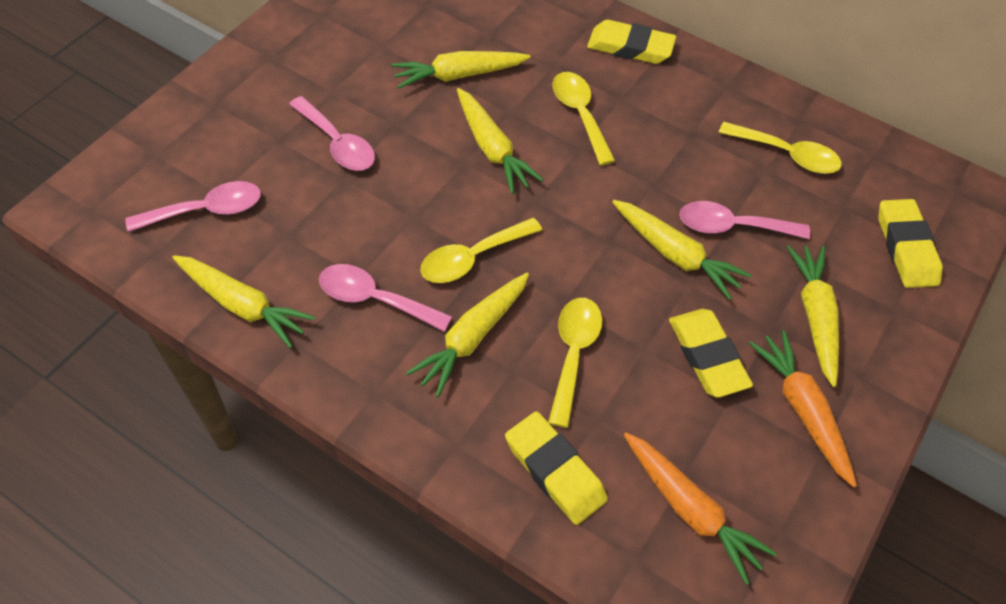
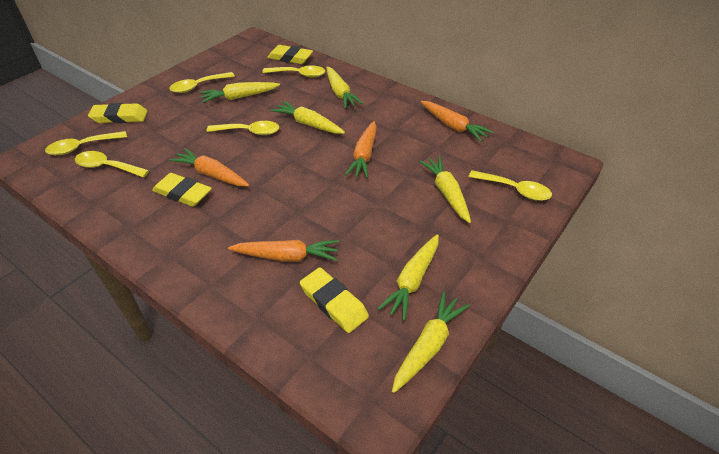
orange carrot: 2 -> 4
pink spoon: 4 -> 0
yellow spoon: 4 -> 6

